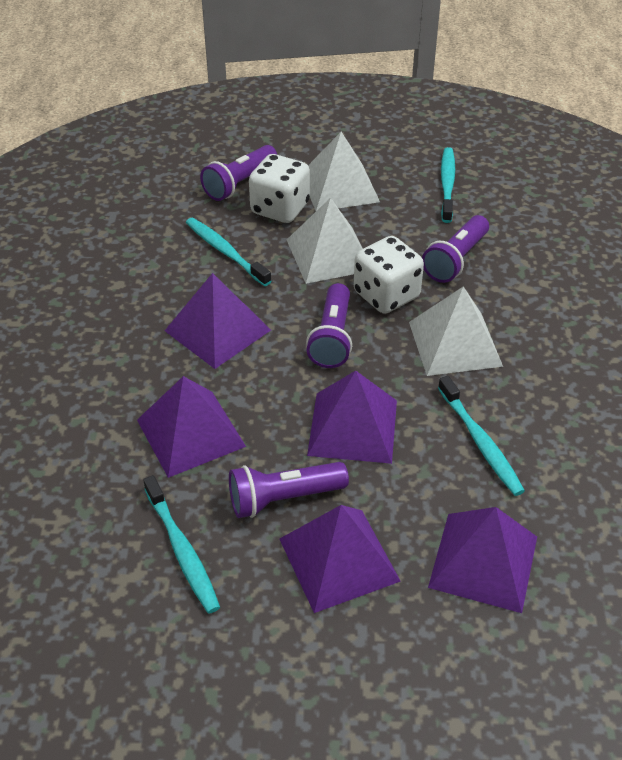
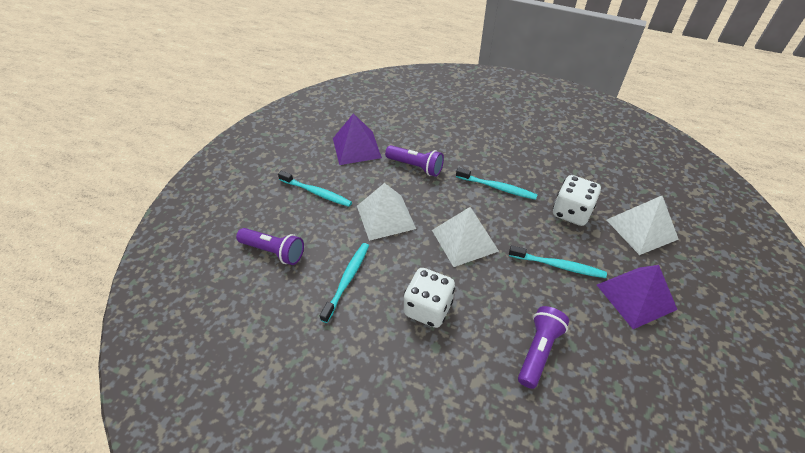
purple flashlight: 4 -> 3
purple pyramid: 5 -> 2

